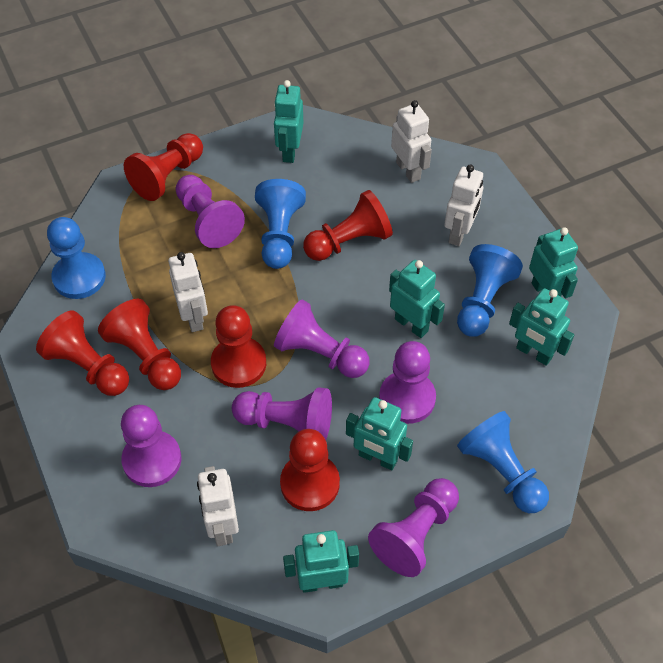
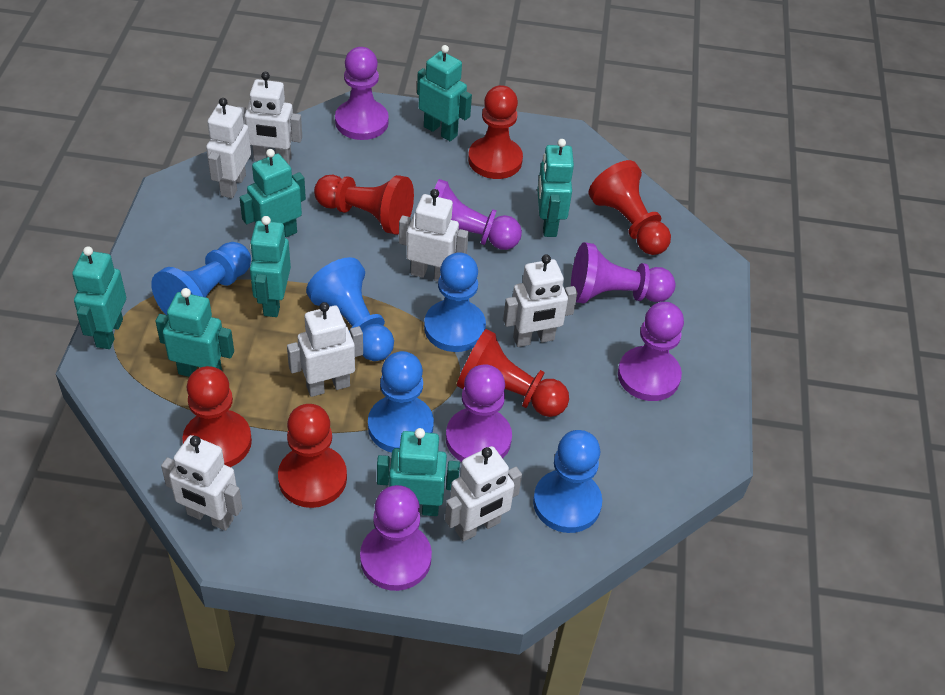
blue pawn: 4 -> 5
turquoise robot: 6 -> 7
white robot: 4 -> 7

